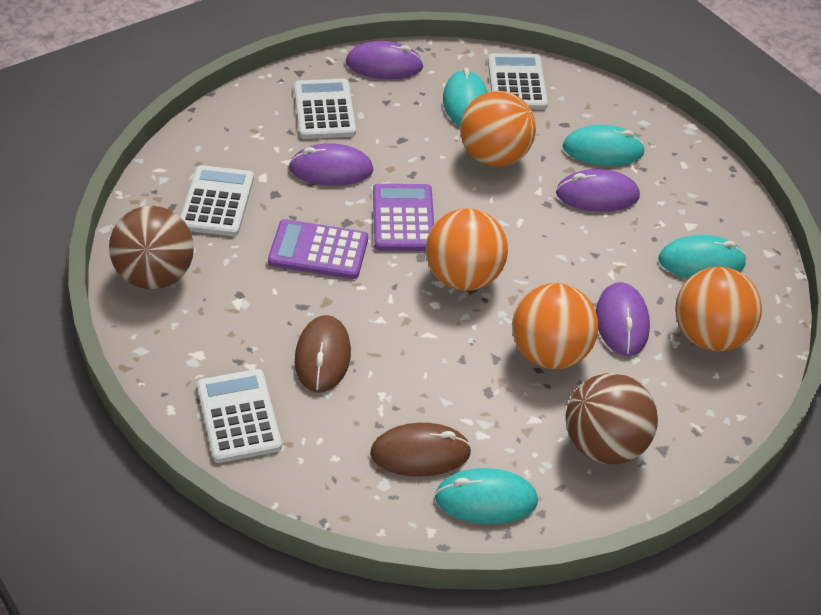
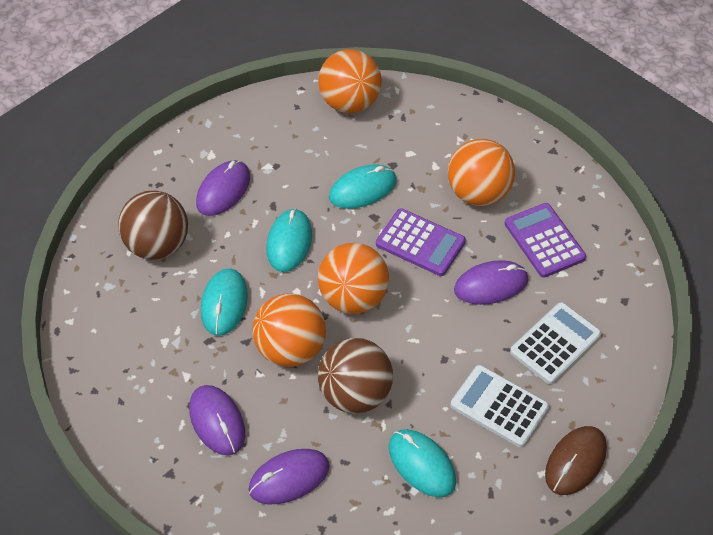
brown mouse: 2 -> 1
white calculator: 4 -> 2

